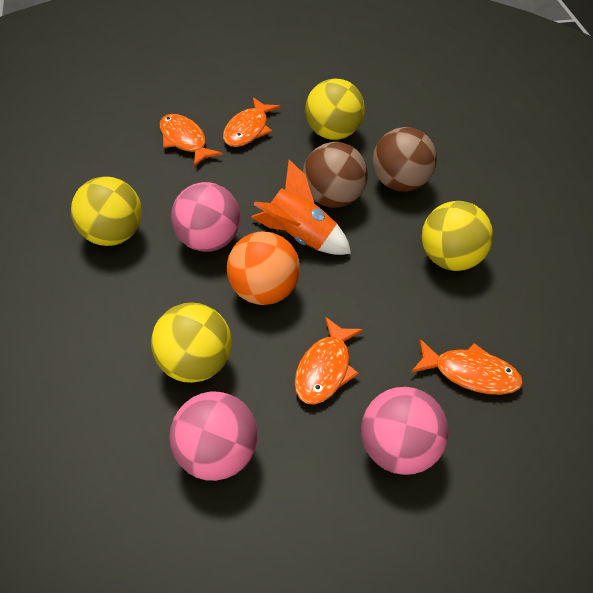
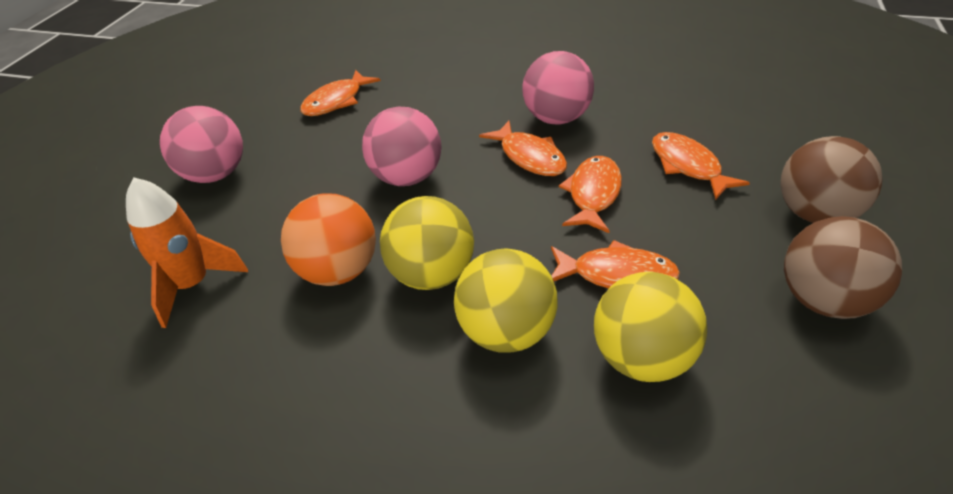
orange fish: 4 -> 5
yellow ball: 4 -> 3

